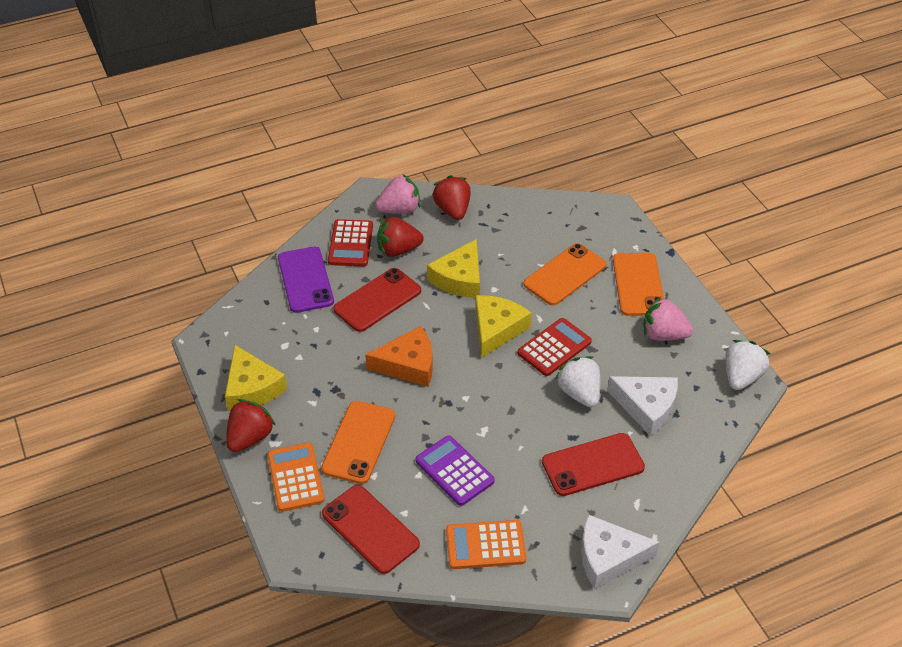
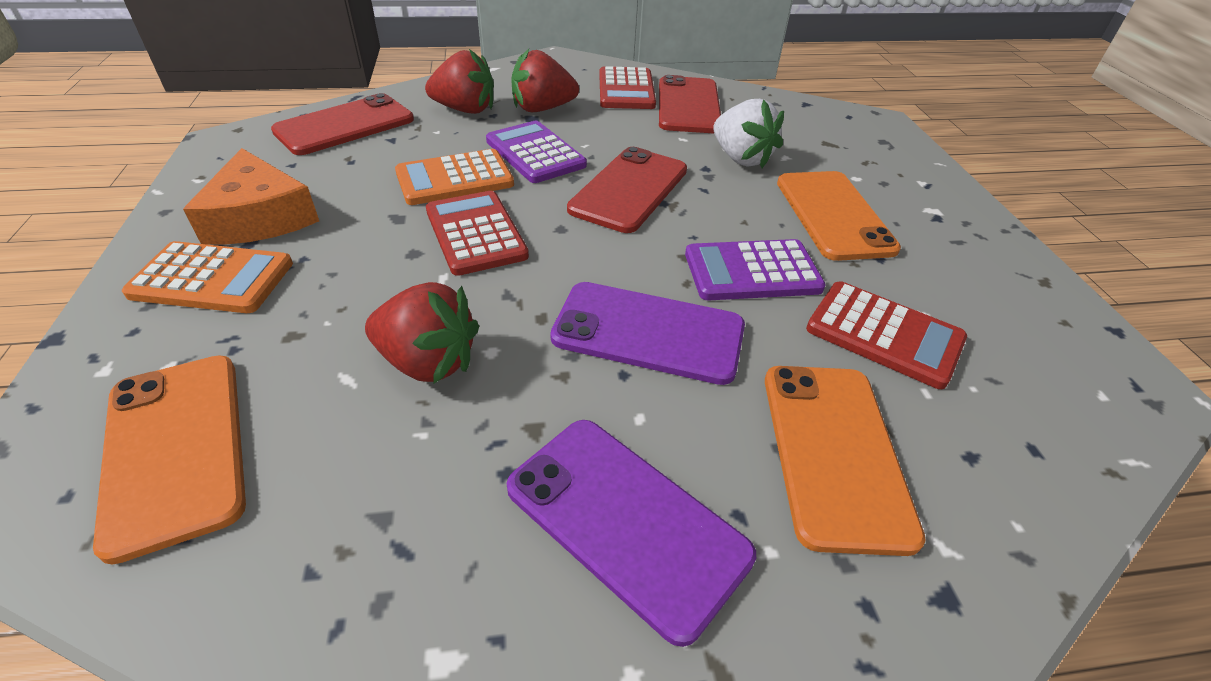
pink strawberry: 2 -> 0
purple calculator: 1 -> 2
purple phone: 1 -> 2
red calculator: 2 -> 3
white cheese: 2 -> 0
white strawberry: 2 -> 1
yellow cheese: 3 -> 0

